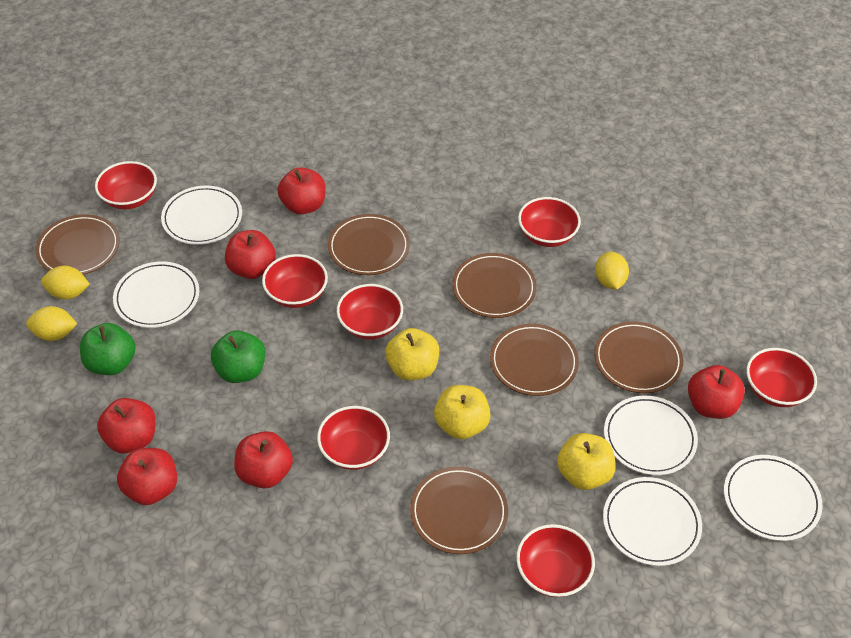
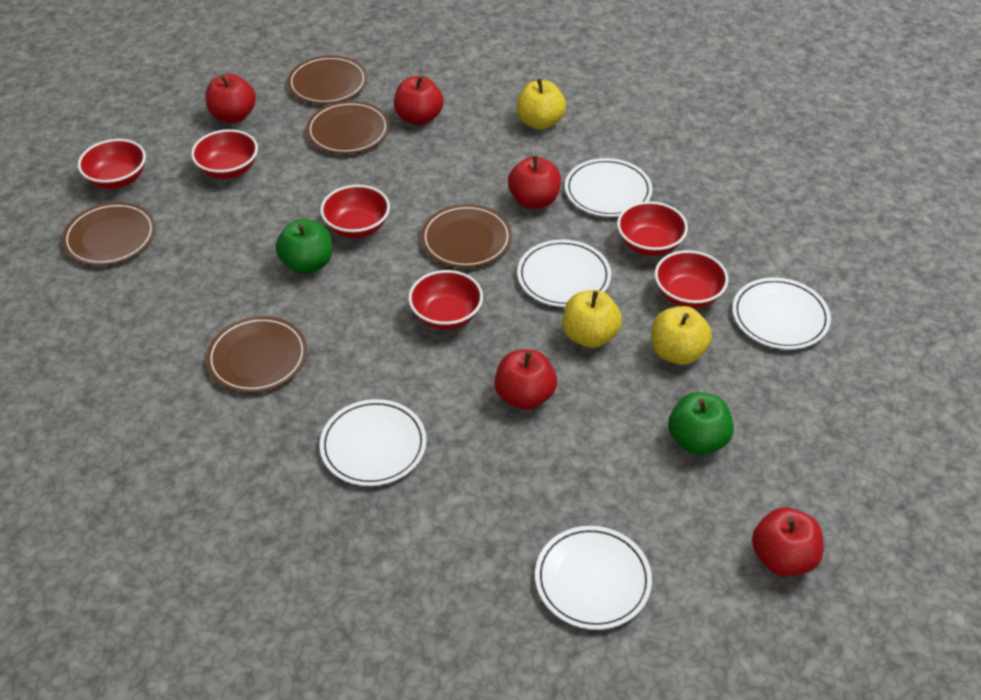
brown plate: 6 -> 5
red apple: 6 -> 5
red bowl: 7 -> 6
yellow lemon: 3 -> 0

